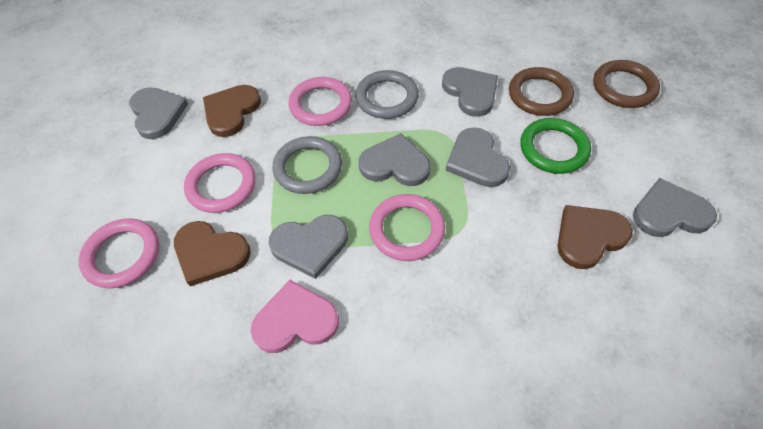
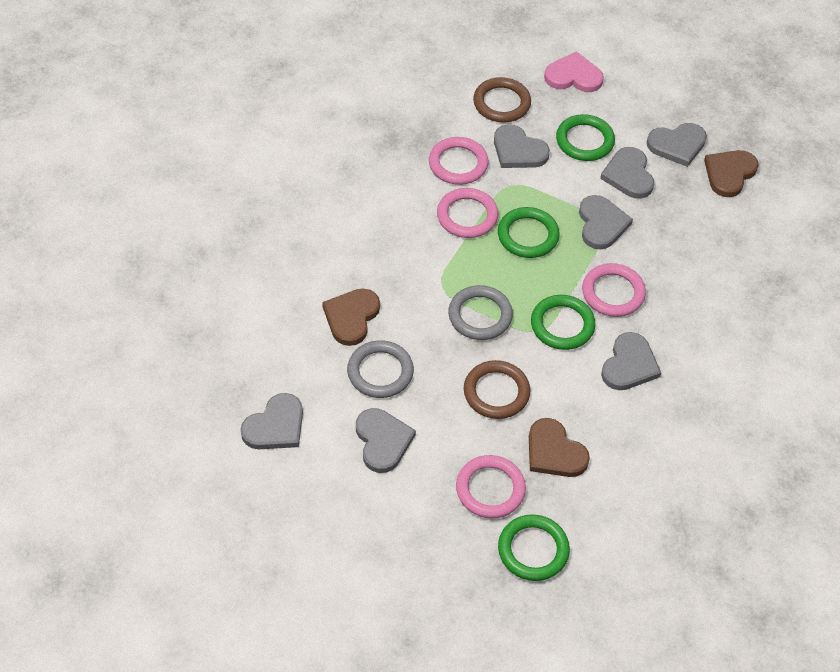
green ring: 1 -> 4
grey heart: 6 -> 7

